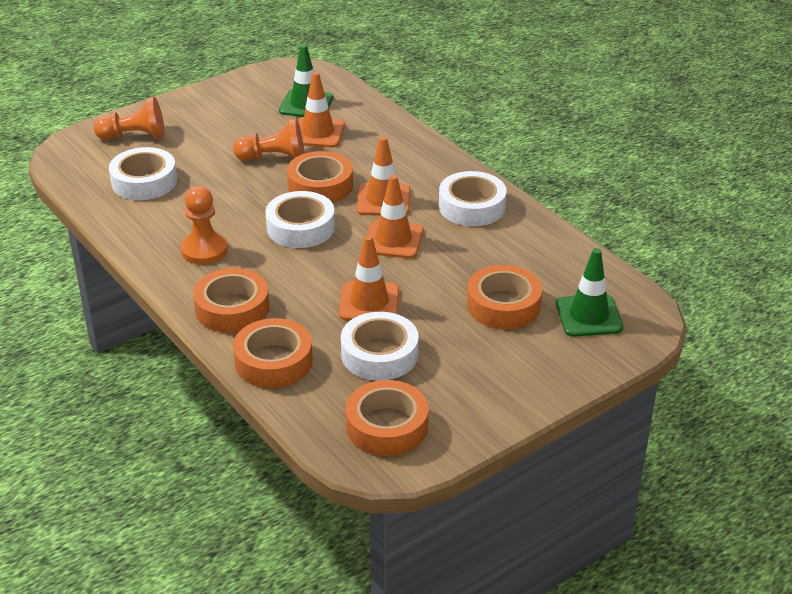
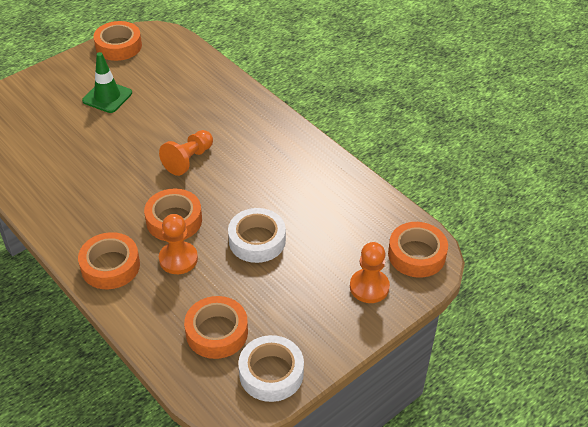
green traffic cone: 2 -> 1
orange traffic cone: 4 -> 0
white tape: 4 -> 2

